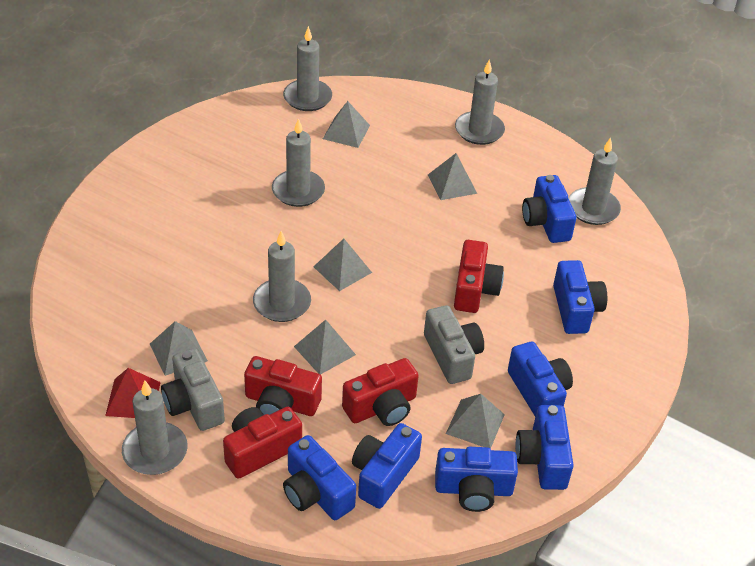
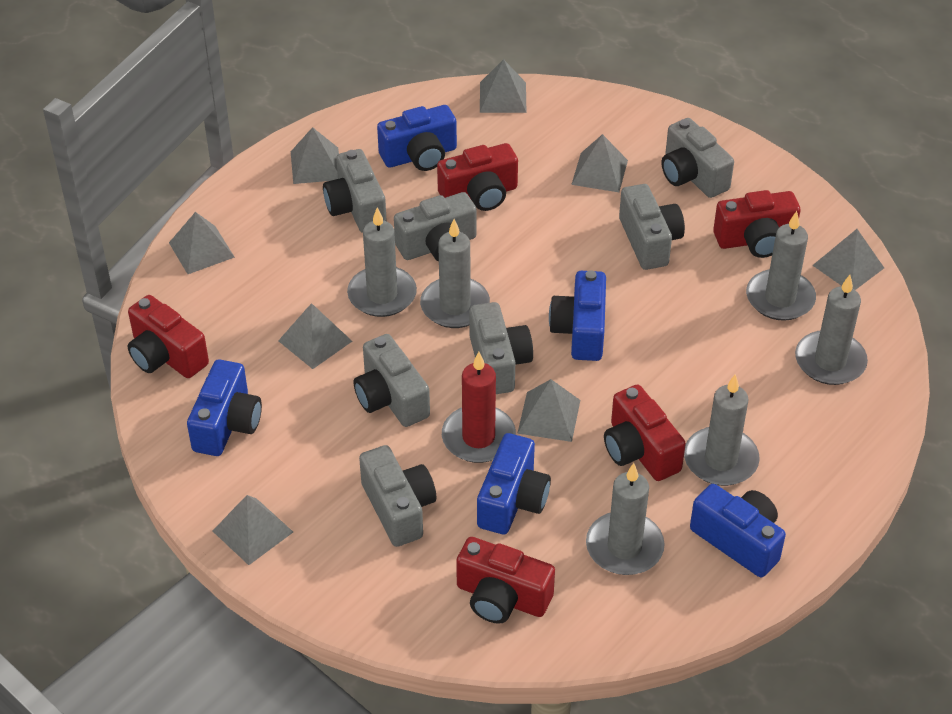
blue camera: 7 -> 5
grey camera: 2 -> 7
grey pyramid: 6 -> 8
red camera: 4 -> 5
red candle: 0 -> 1
red pyramid: 1 -> 0

